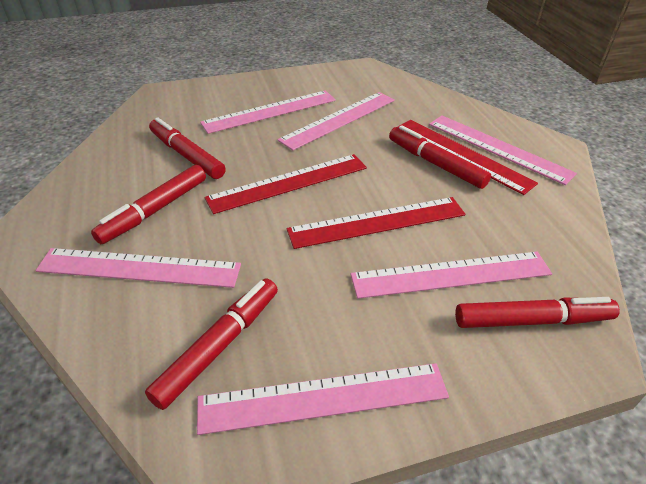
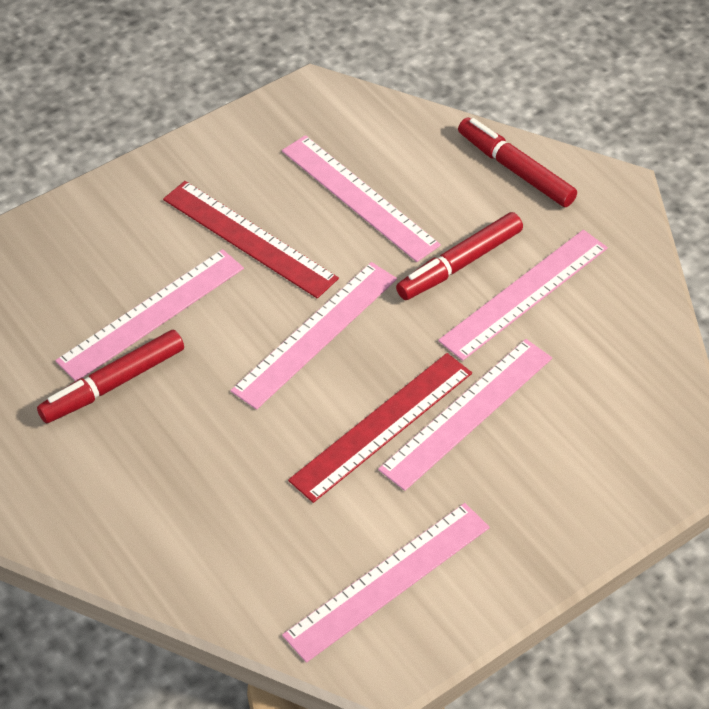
red marker: 5 -> 3
red ruler: 3 -> 2

